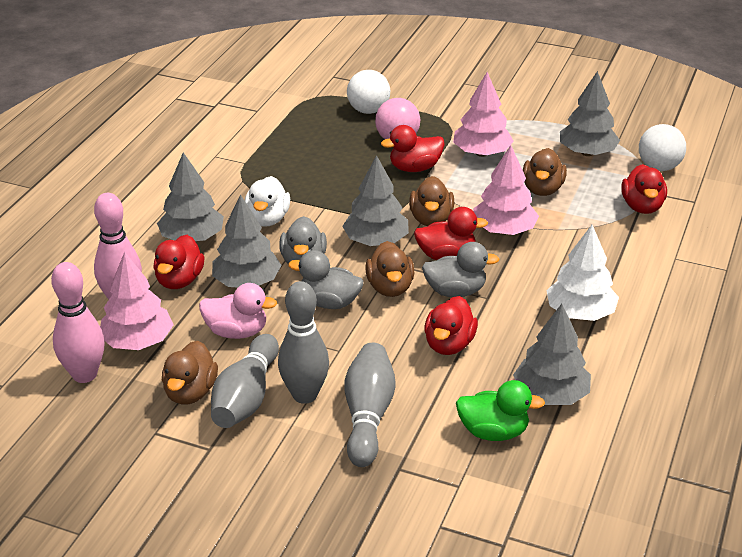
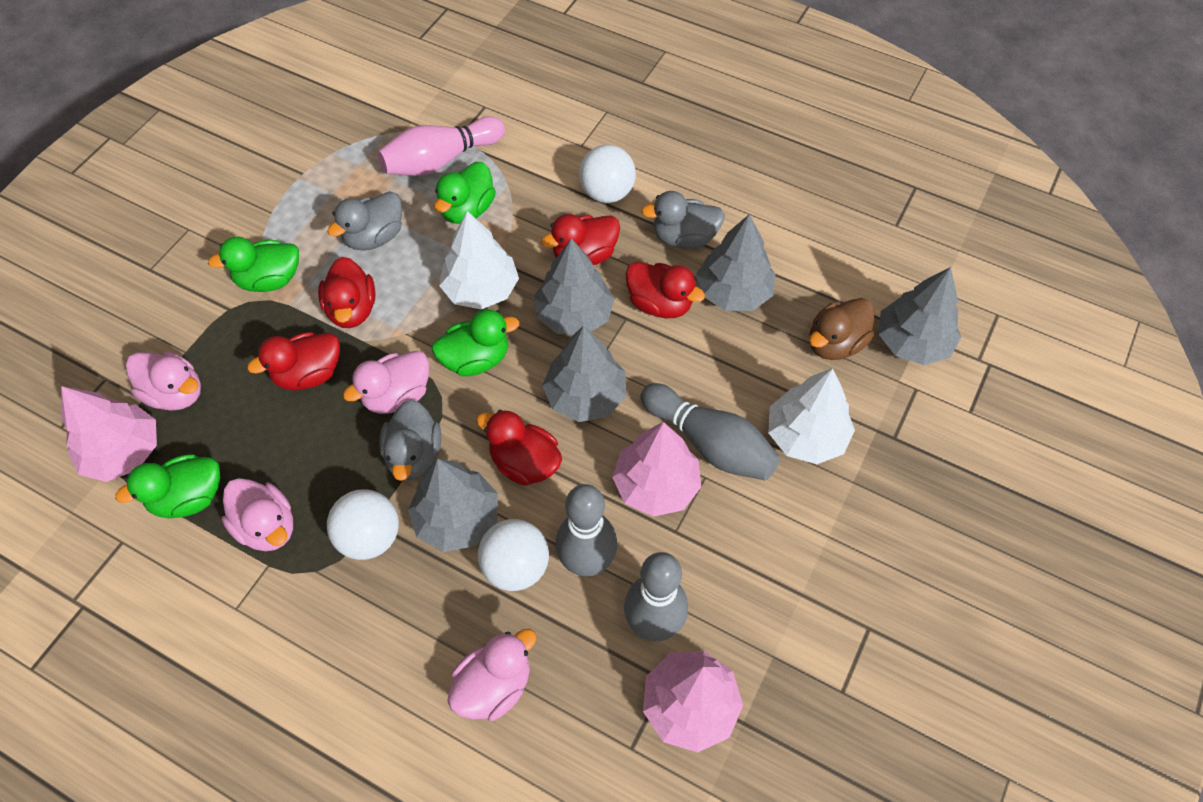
brown duck: 4 -> 1
green duck: 1 -> 4
pink ball: 1 -> 0
pink bowling pin: 2 -> 1
pink duck: 1 -> 4
white ball: 2 -> 3
white duck: 1 -> 0
white tree: 1 -> 2

